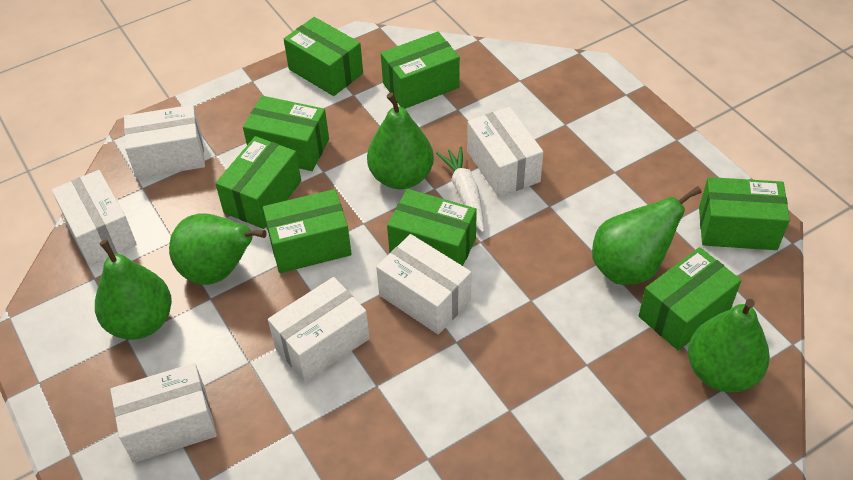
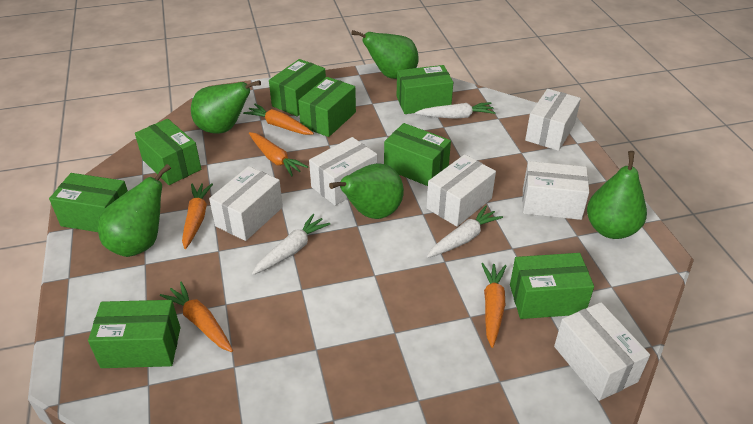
orange carrot: 0 -> 5
white carrot: 1 -> 3

